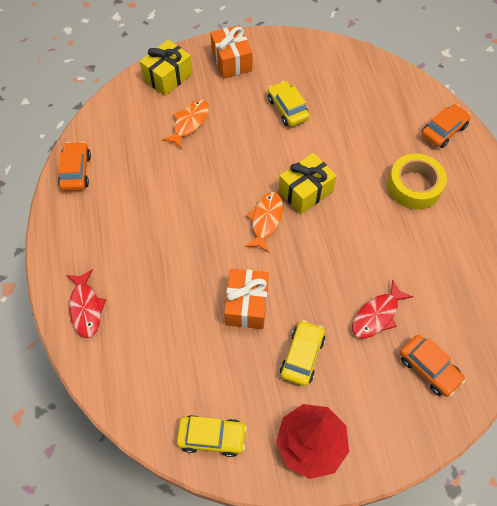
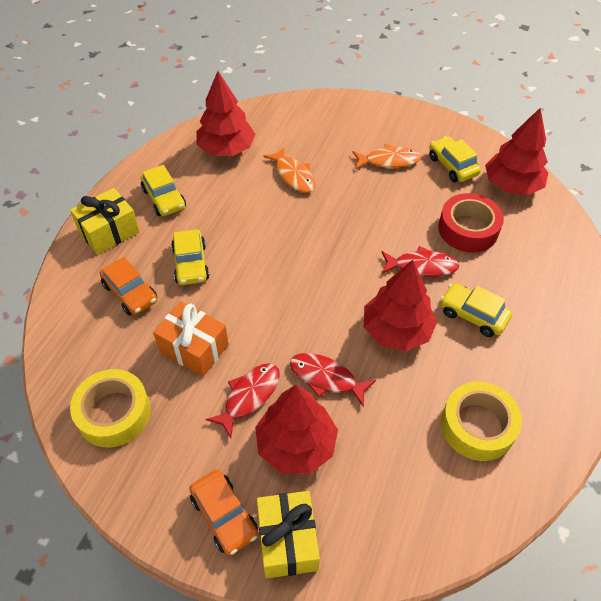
orange car: 3 -> 2
orange gift: 2 -> 1
red fish: 2 -> 3
red tape: 0 -> 1
red tree: 1 -> 4
yellow car: 3 -> 4
yellow tape: 1 -> 2

